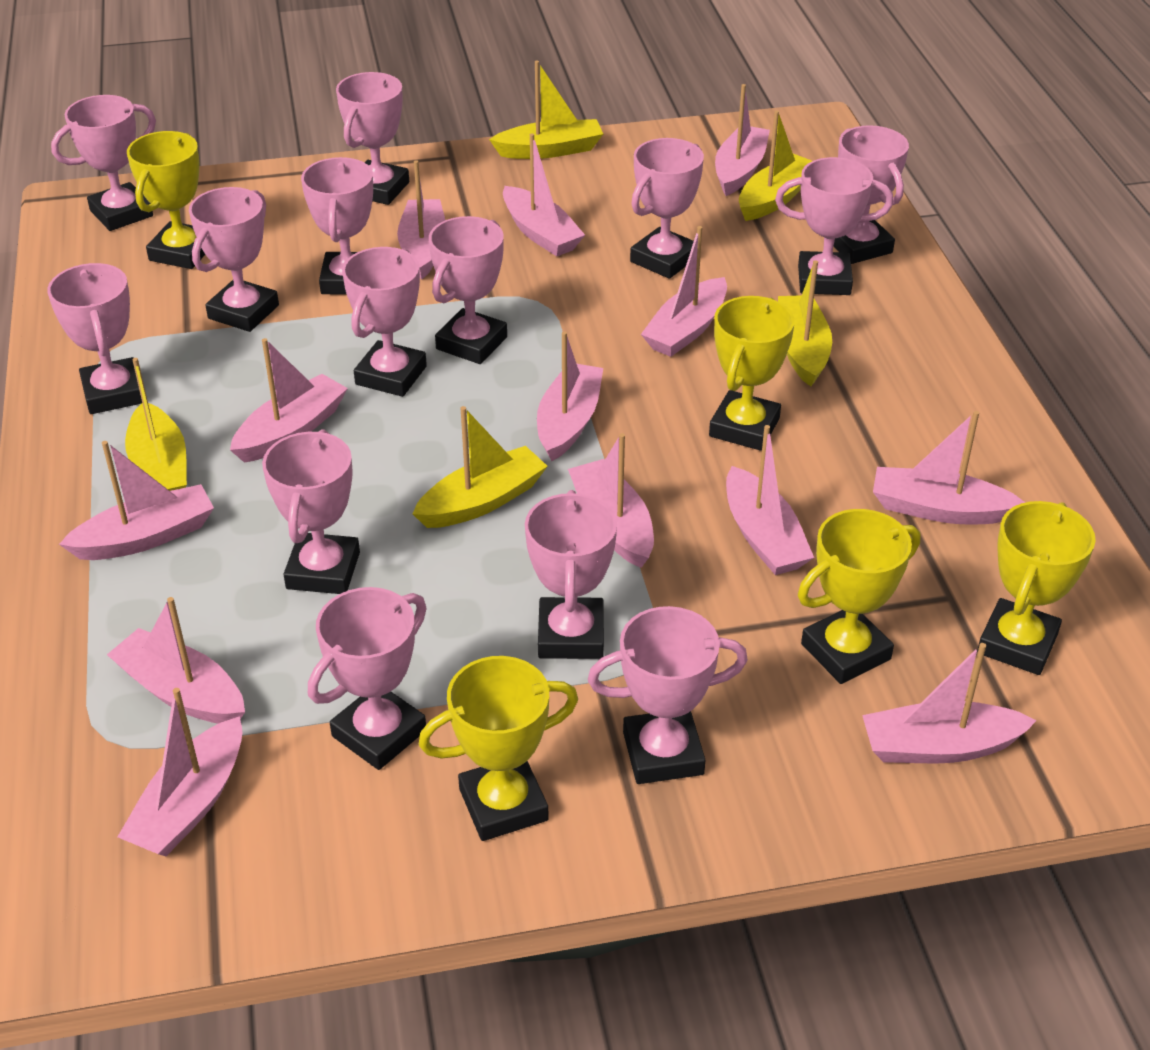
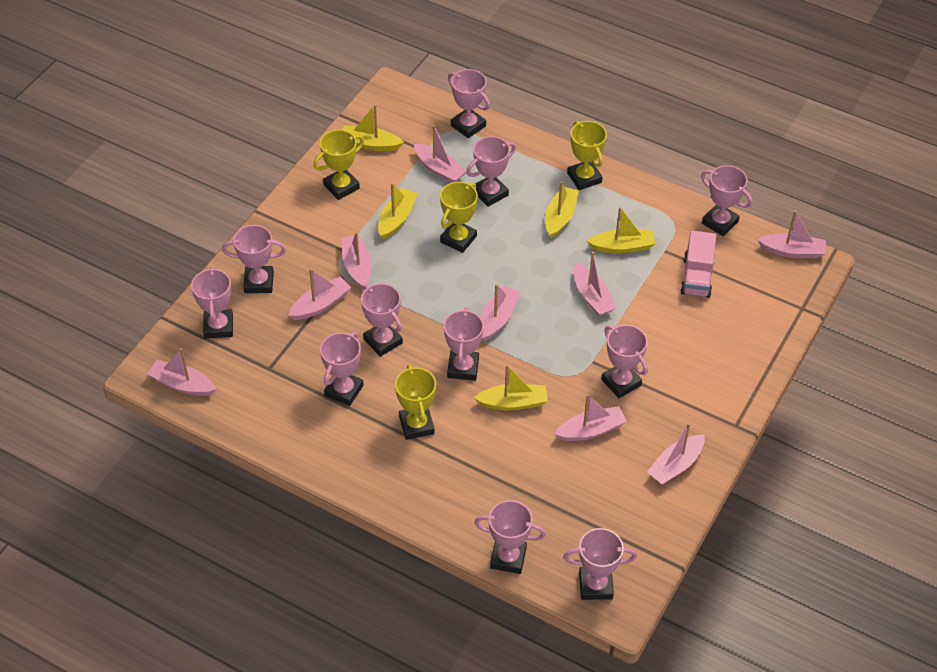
pink boat: 13 -> 9
pink trophy: 14 -> 11
pink truck: 0 -> 1
yellow trophy: 5 -> 4

